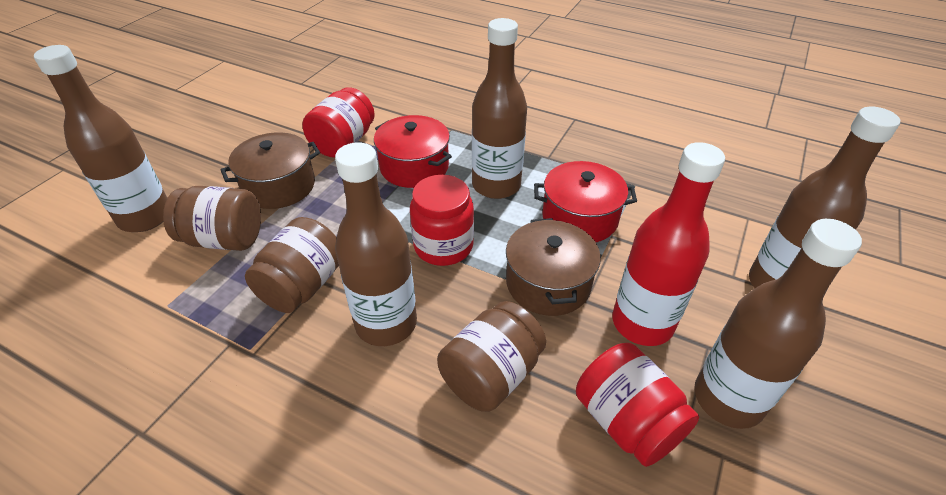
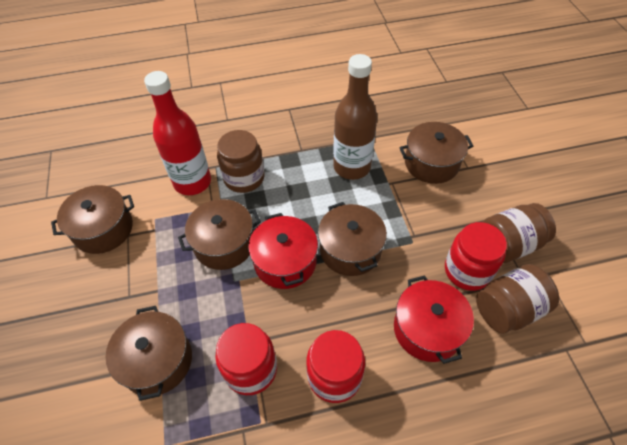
brown bottle: 5 -> 1
brown pot: 2 -> 5

